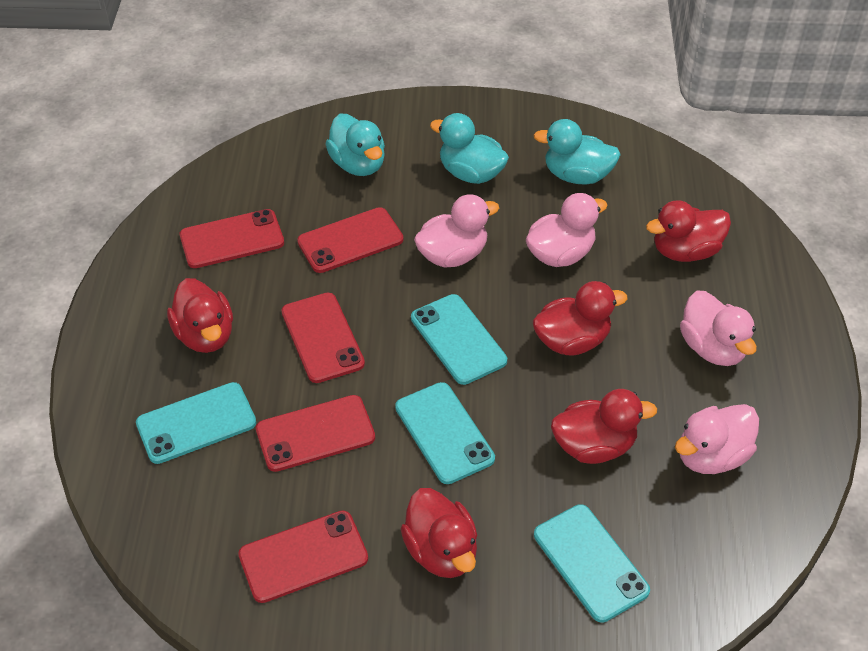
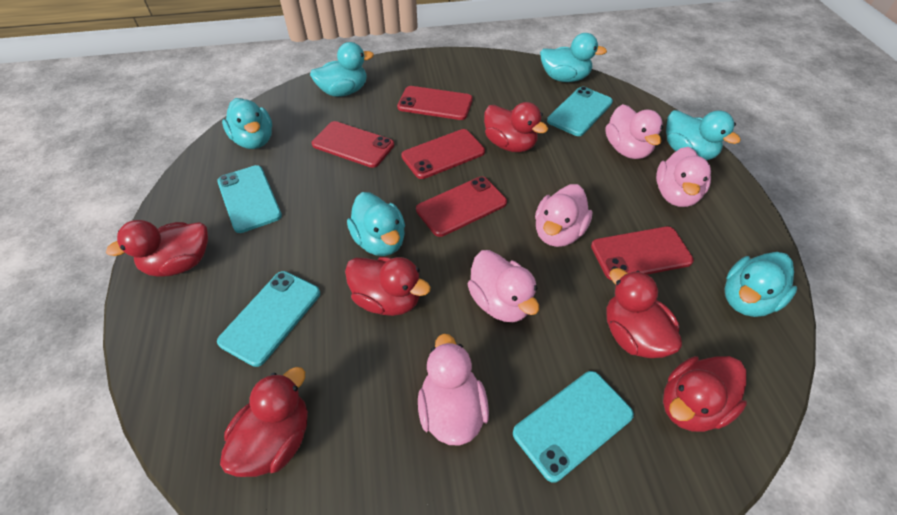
pink duck: 4 -> 5
red duck: 5 -> 6
turquoise duck: 3 -> 6

